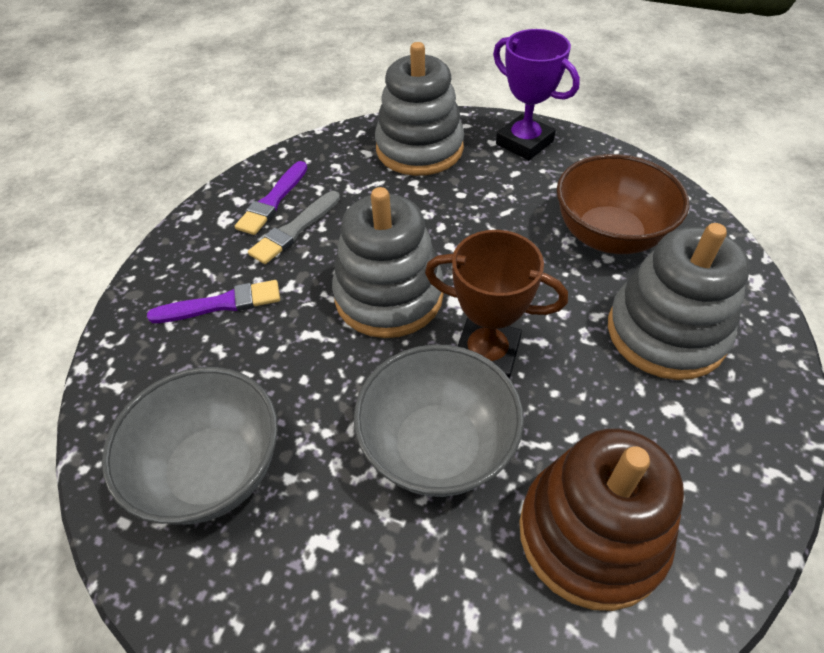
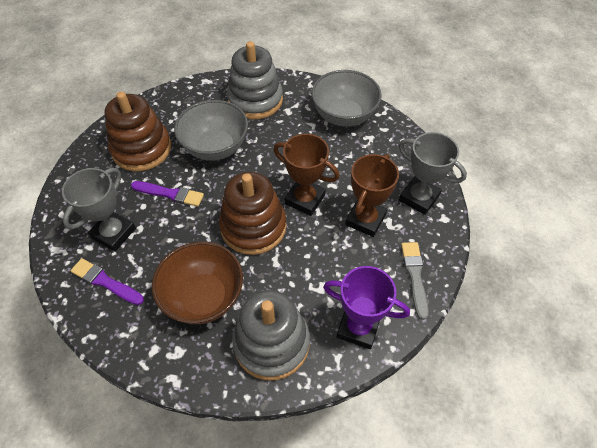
brown stacking toy: 1 -> 2
brown trophy: 1 -> 2
grey stacking toy: 3 -> 2
grey trophy: 0 -> 2

